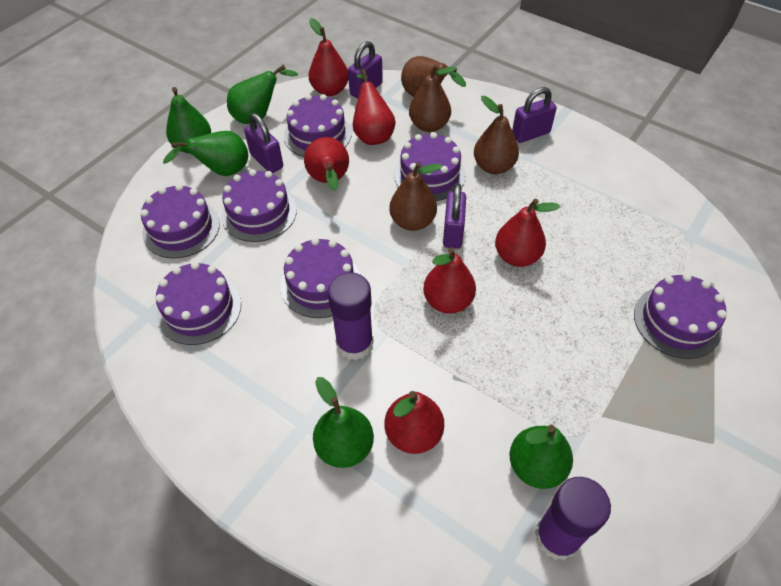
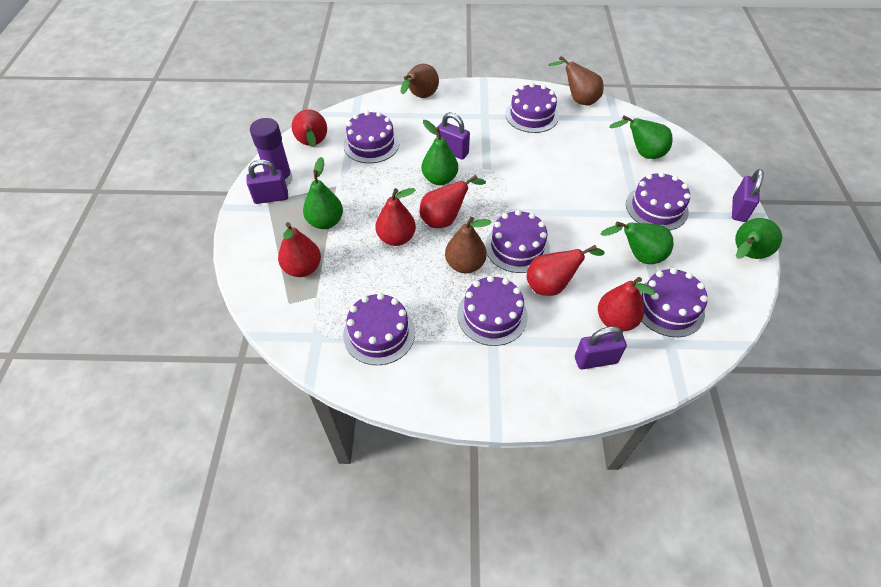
brown pear: 4 -> 3
purple glue stick: 2 -> 1

